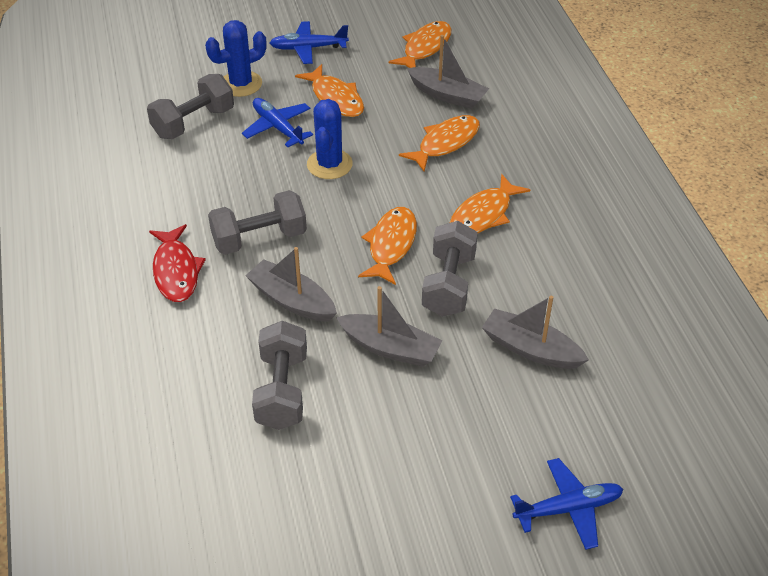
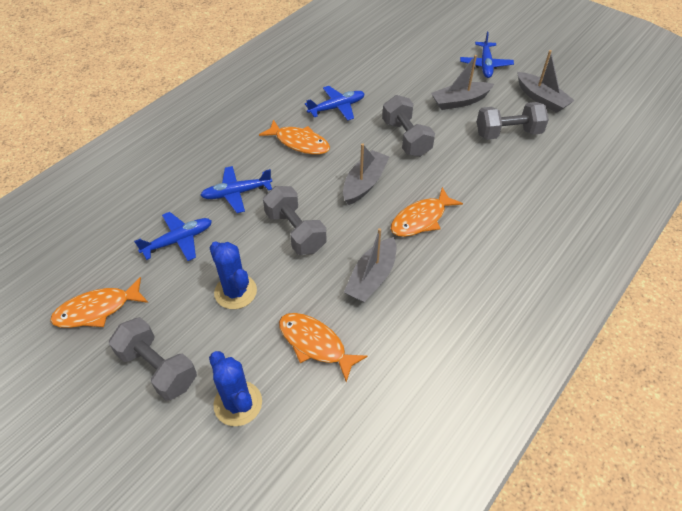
blue plane: 3 -> 4
orange fish: 5 -> 4
red fish: 1 -> 0

